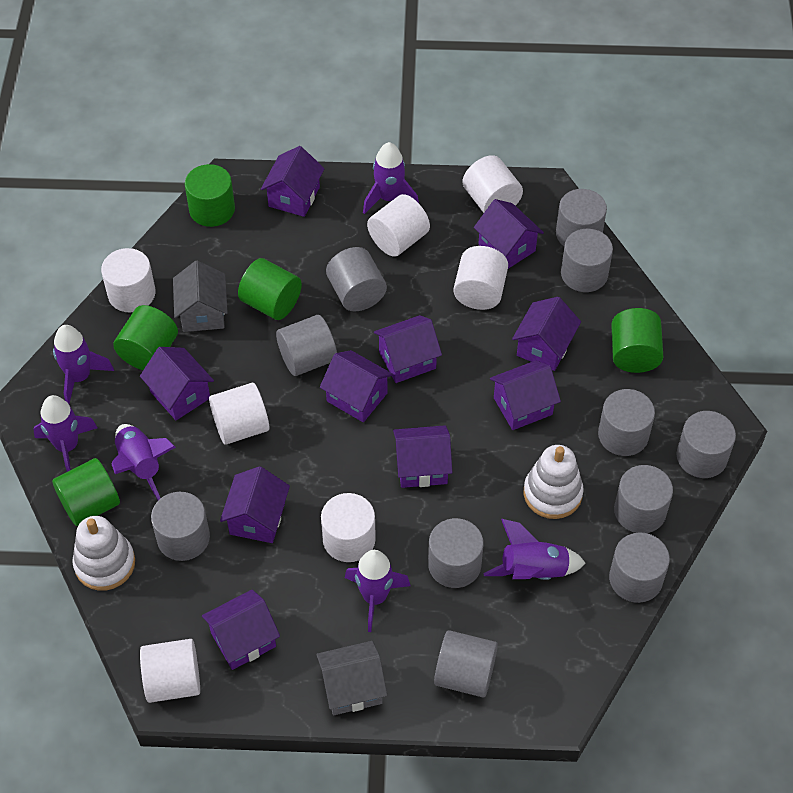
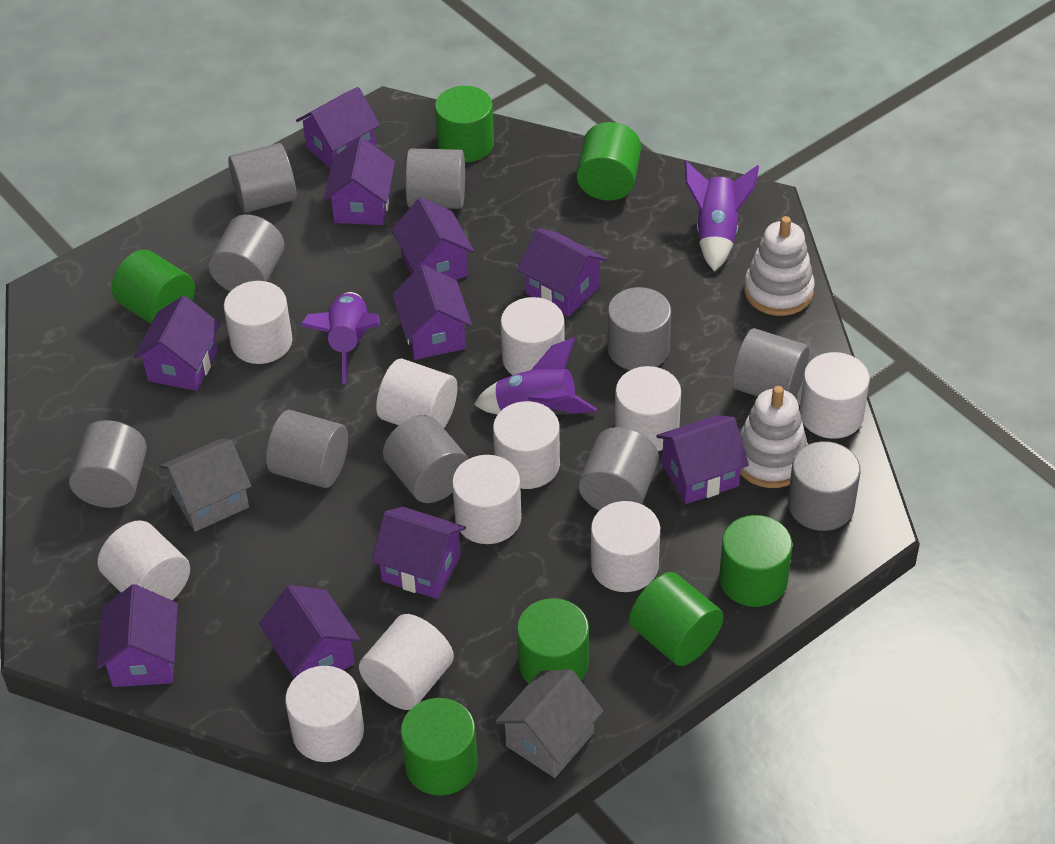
green cylinder: 5 -> 7
grey cylinder: 11 -> 10
purple rocket: 6 -> 3
white cylinder: 7 -> 11

